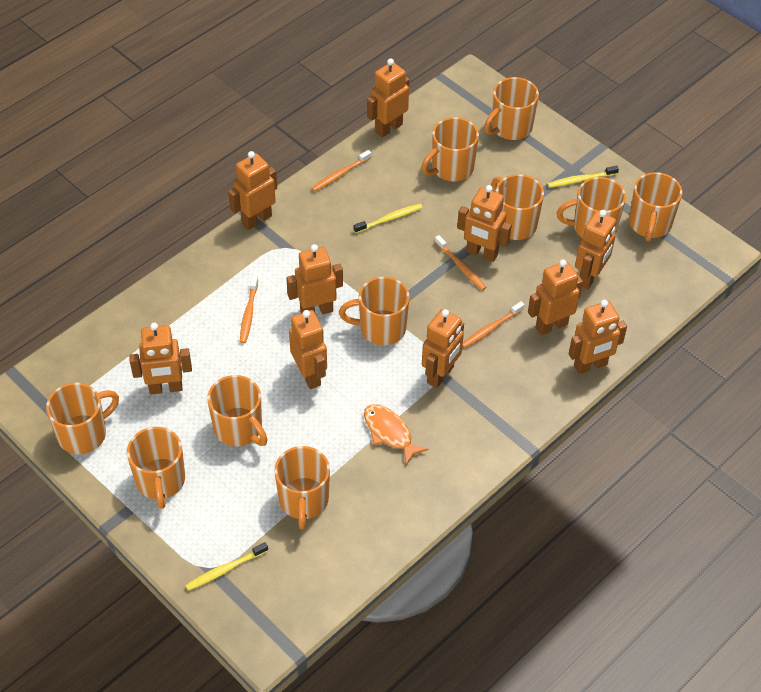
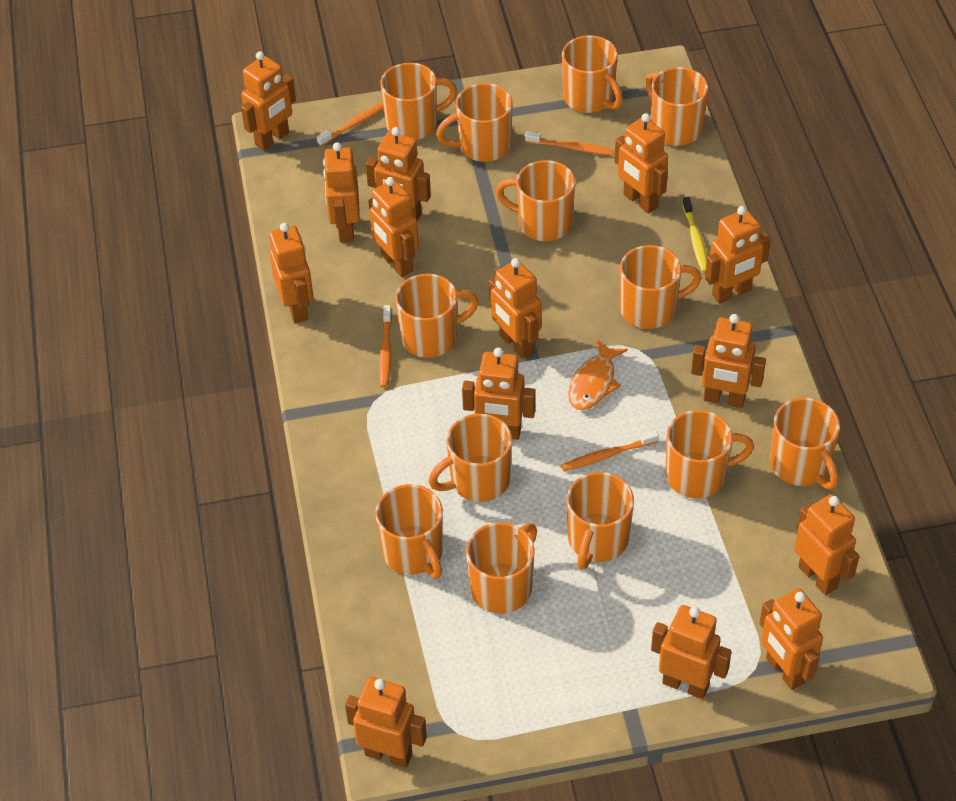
orange mug: 10 -> 13
orange robot: 10 -> 14
yellow toothbrush: 3 -> 1

